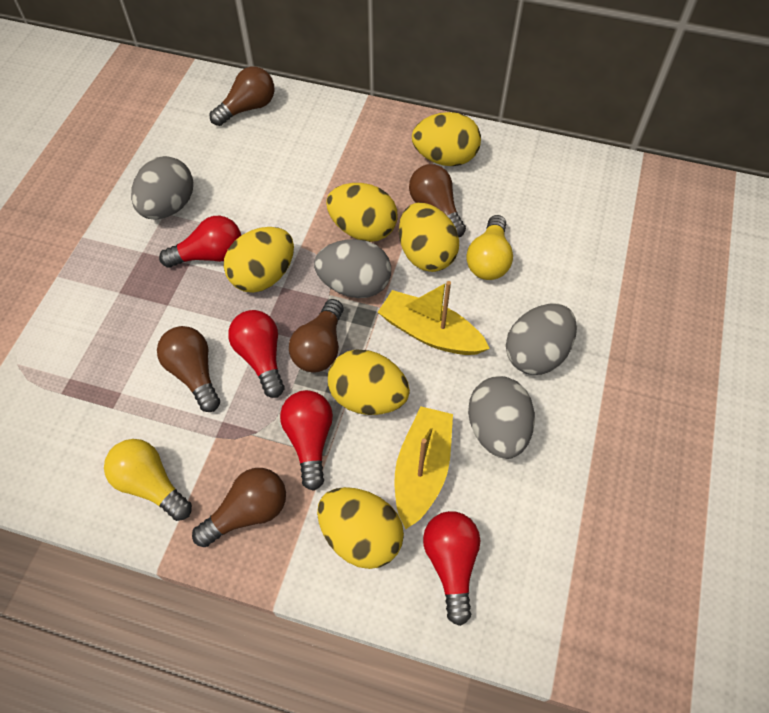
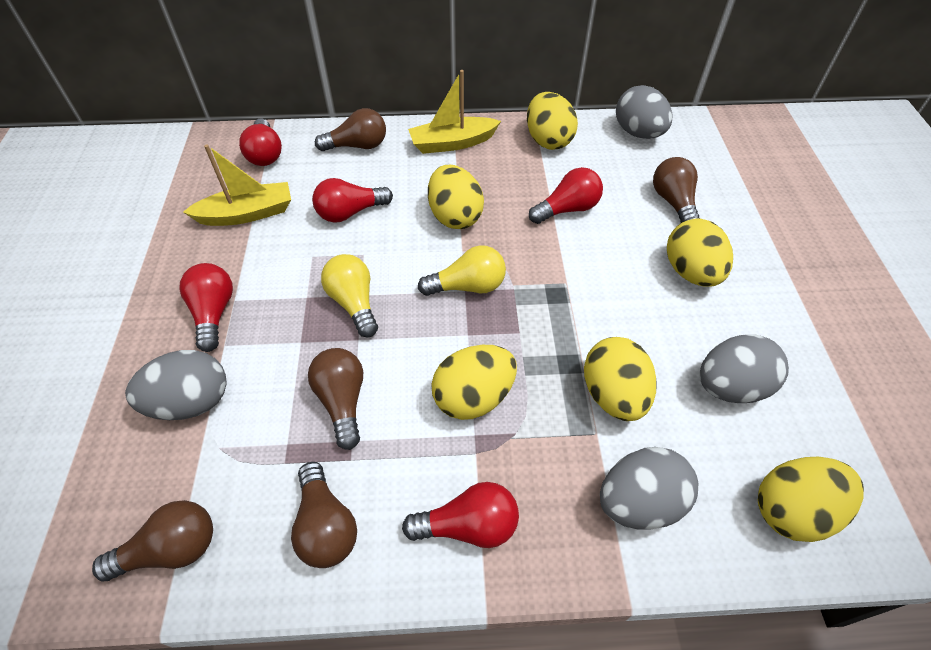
red light bulb: 4 -> 5

